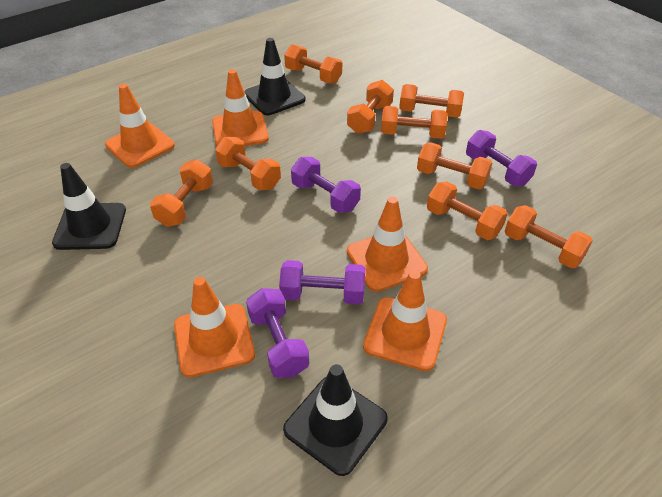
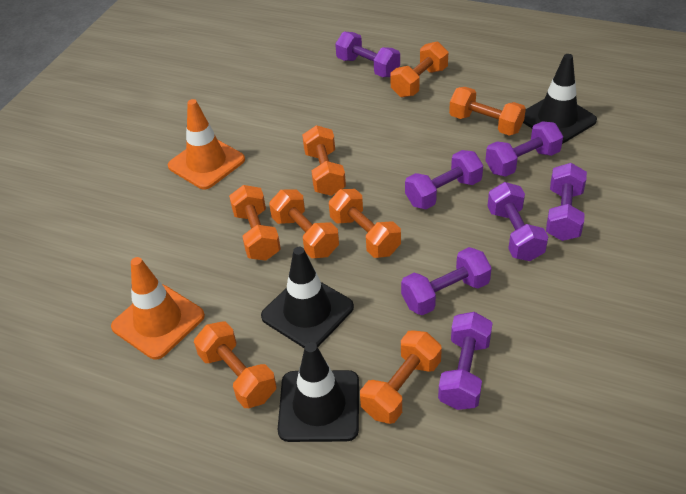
orange dumbbell: 9 -> 8
orange traffic cone: 5 -> 2
purple dumbbell: 4 -> 7

